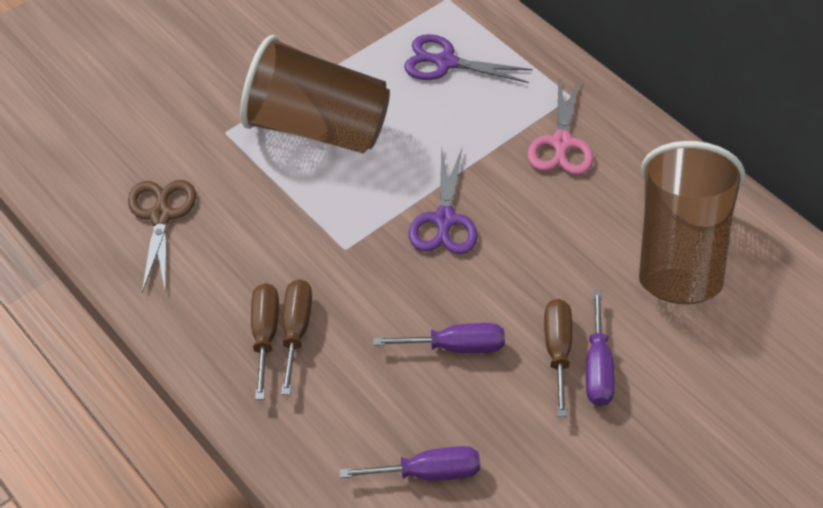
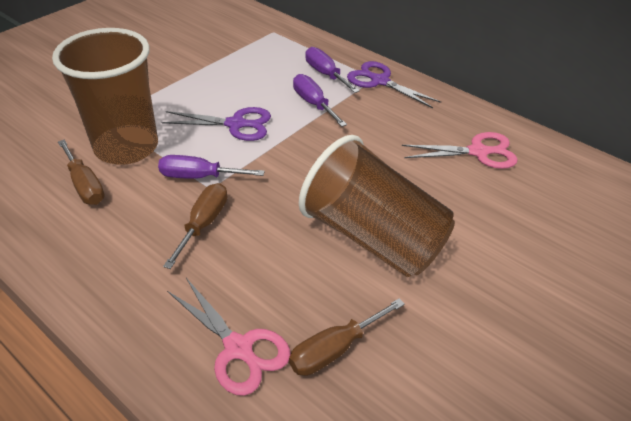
brown scissors: 1 -> 0
pink scissors: 1 -> 2

